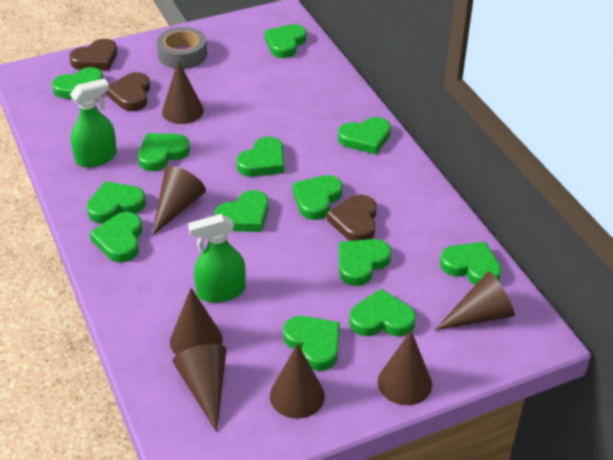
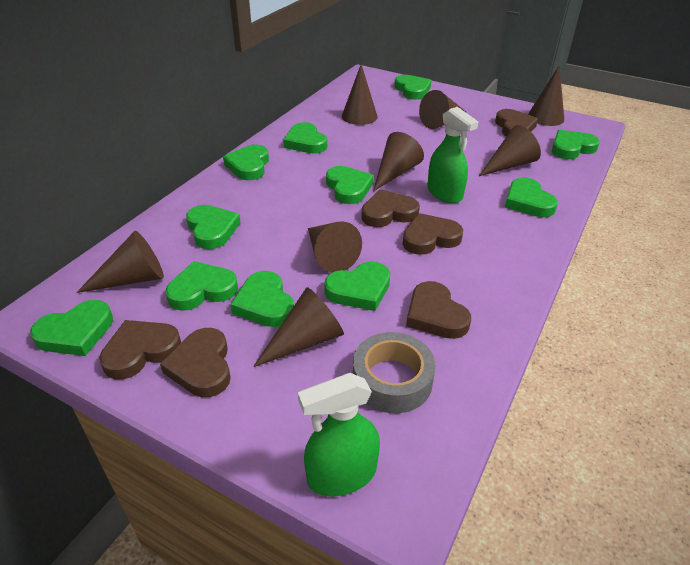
brown cone: 7 -> 8
brown heart: 3 -> 6
green heart: 13 -> 11

